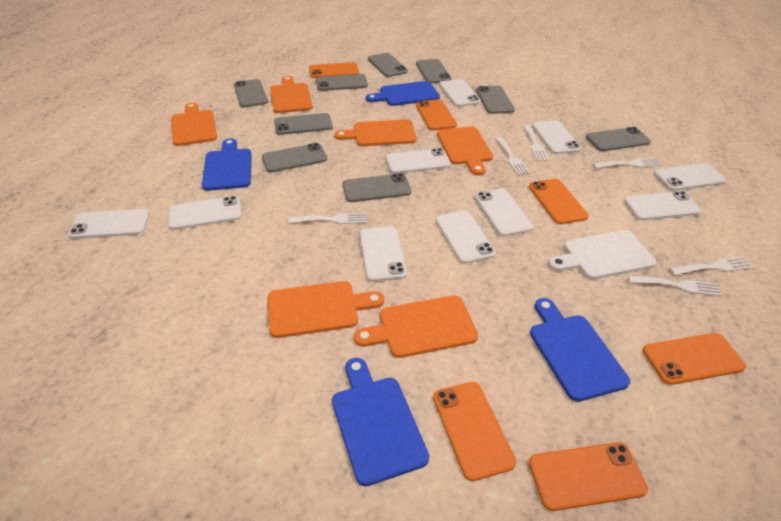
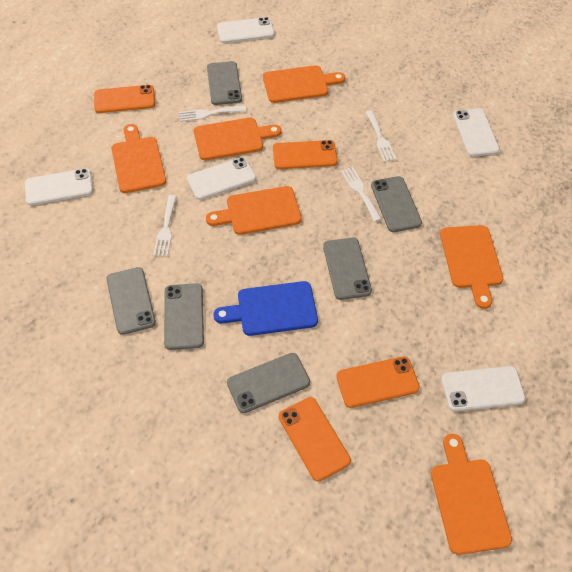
blue cutting board: 4 -> 1
grey phone: 9 -> 6
orange phone: 6 -> 4
white cutting board: 1 -> 0
white fork: 6 -> 4
white phone: 10 -> 5

